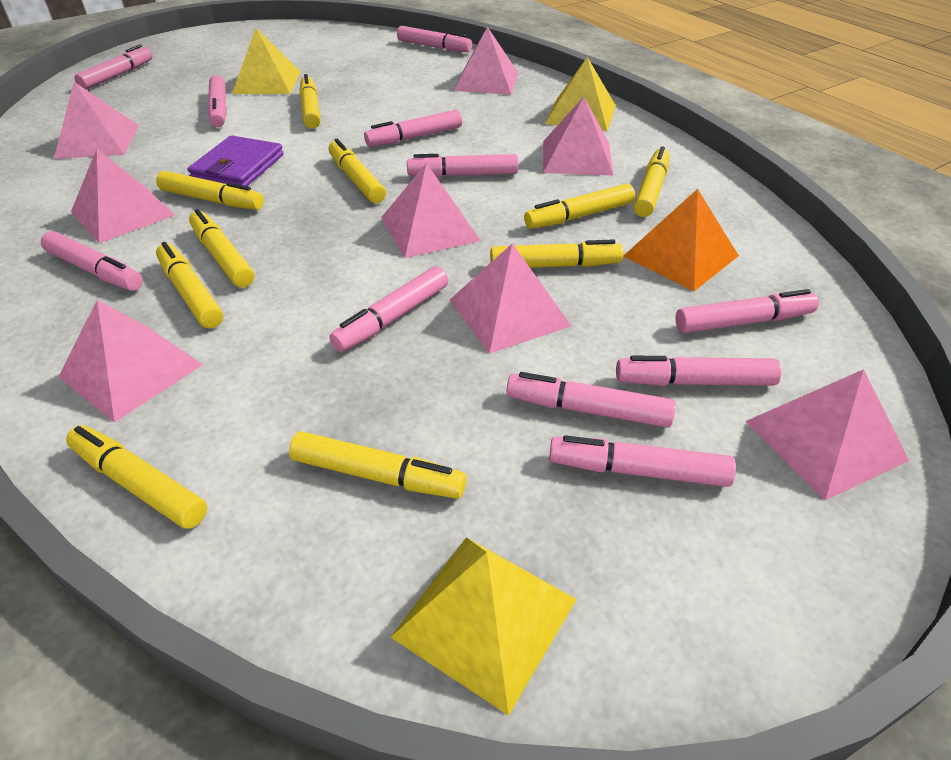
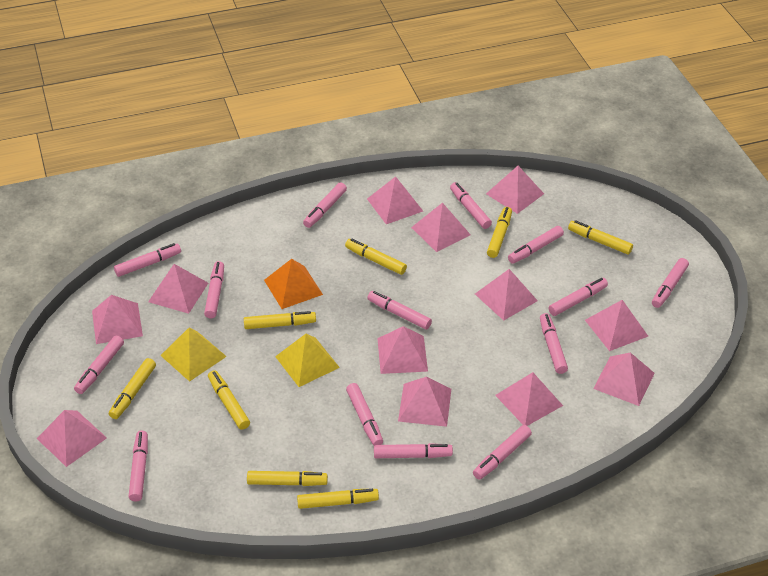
pink marker: 11 -> 14
pink pyramid: 8 -> 12
purple wallet: 1 -> 0
yellow marker: 10 -> 8
yellow pyramid: 3 -> 2

